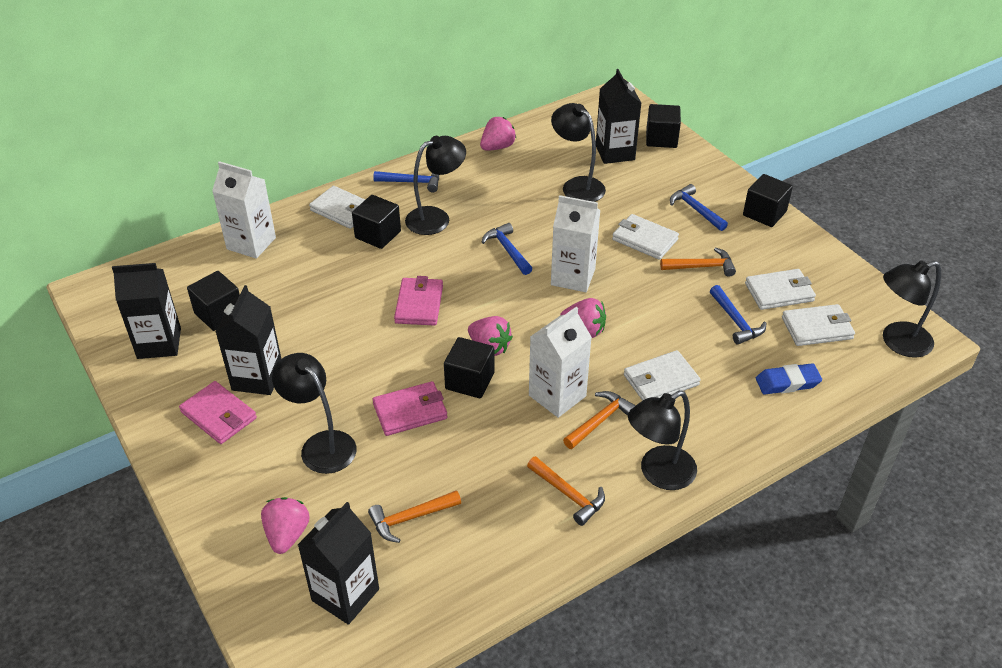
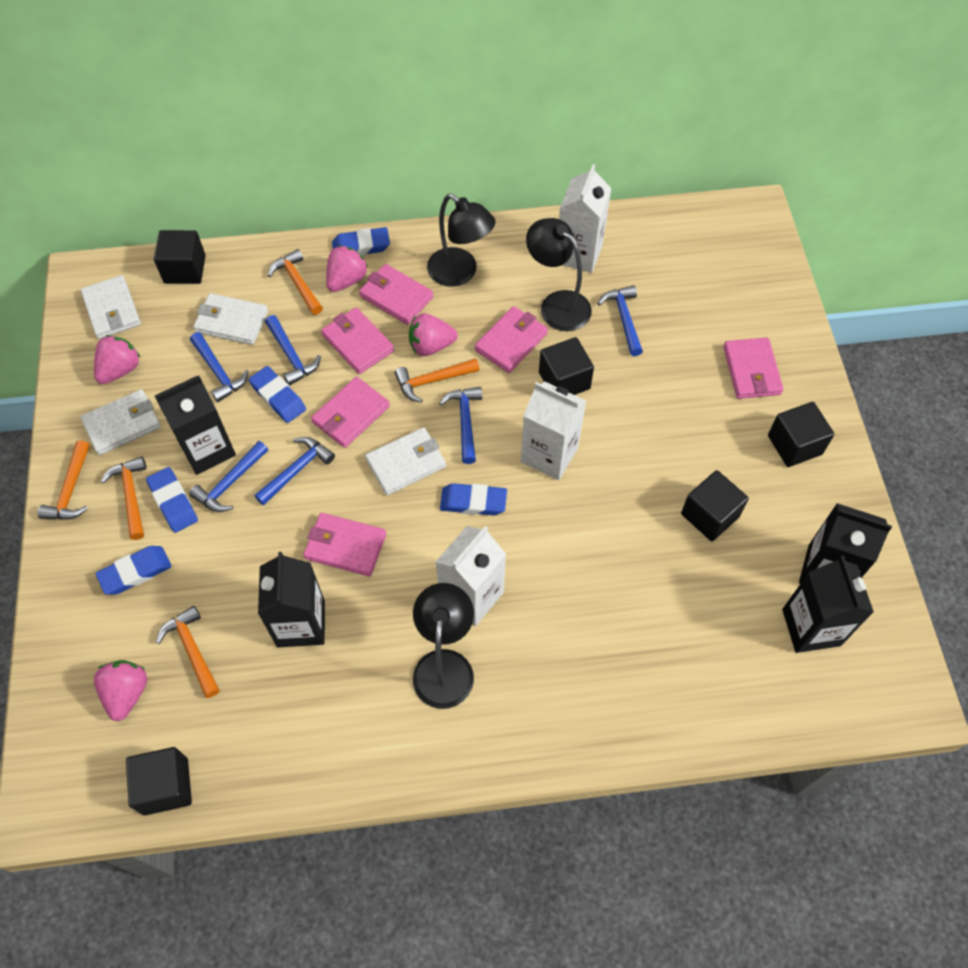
black lamp: 5 -> 3
blue eraser: 1 -> 5
blue hammer: 4 -> 6
orange hammer: 4 -> 5
pink wallet: 3 -> 6
white wallet: 5 -> 4

